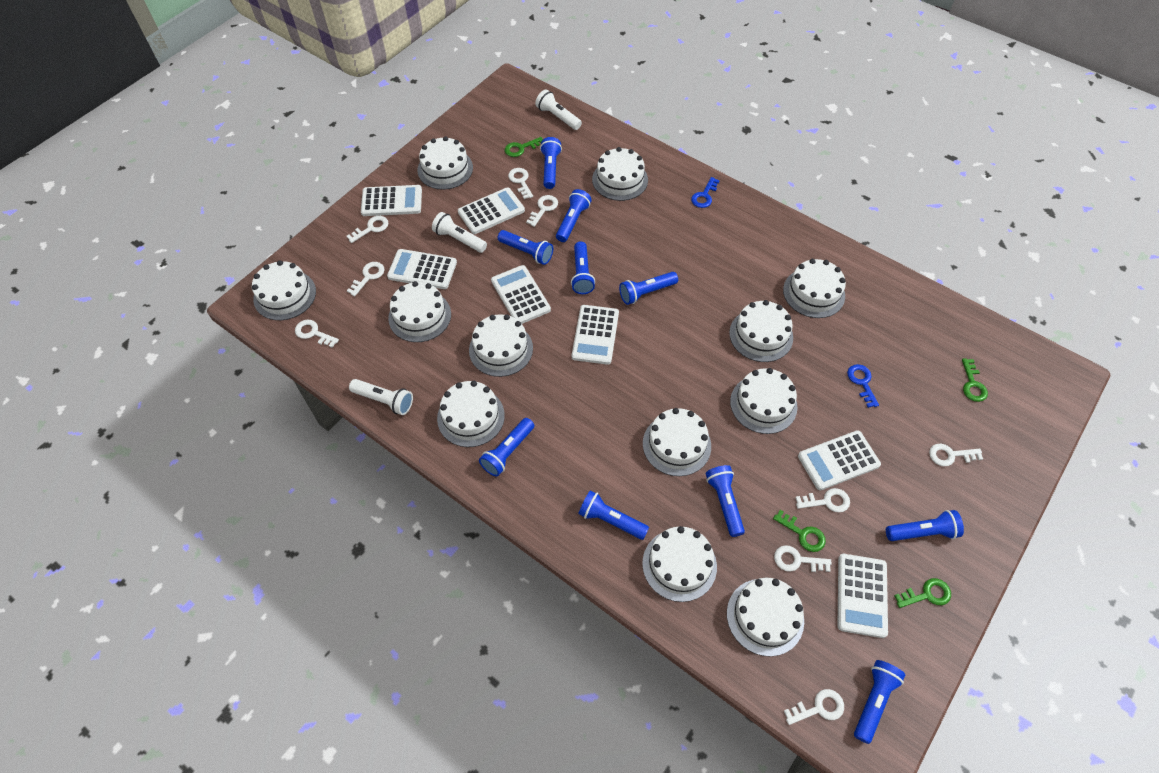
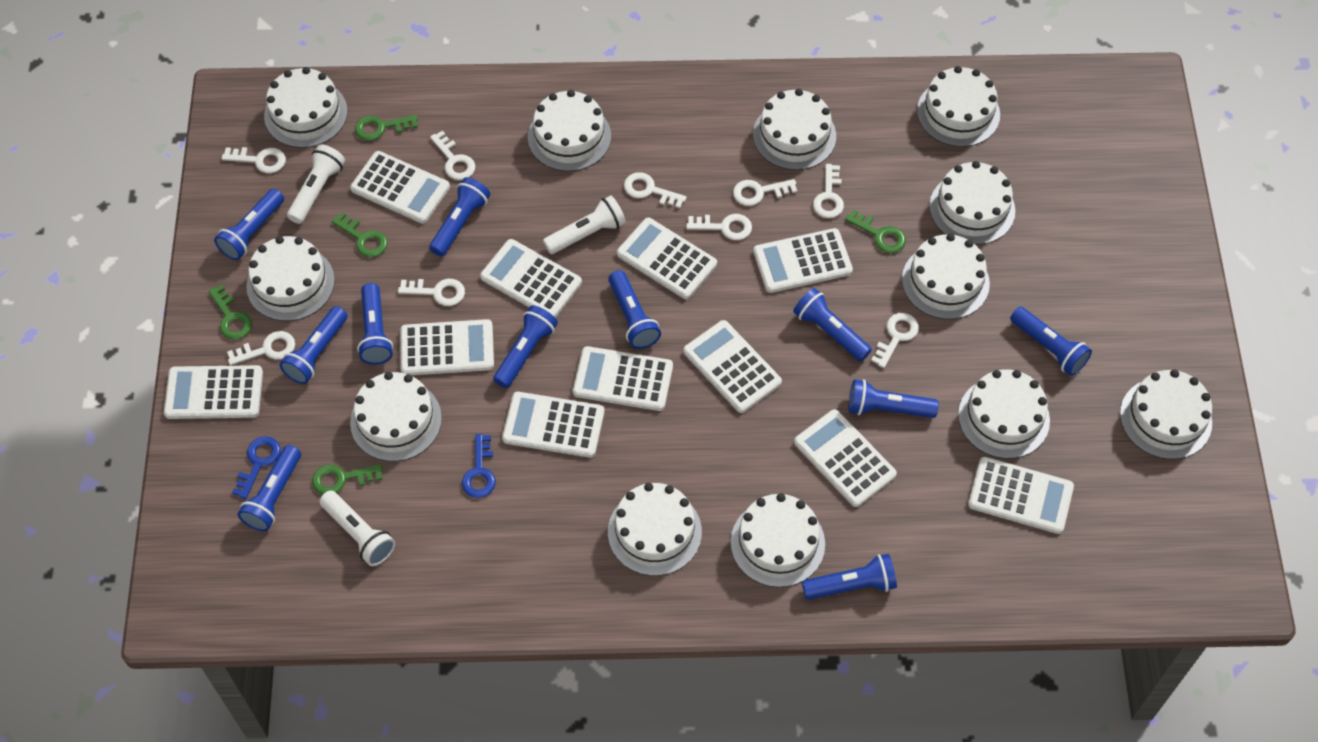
blue flashlight: 10 -> 11
green key: 4 -> 5
white calculator: 7 -> 11

